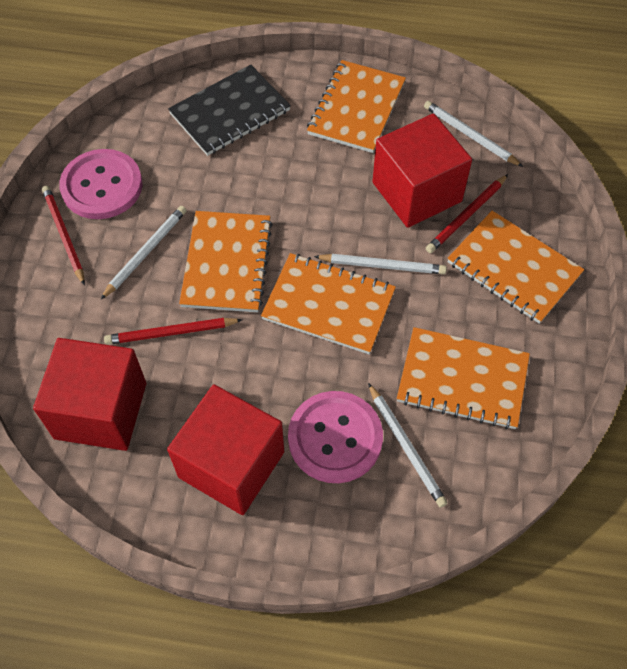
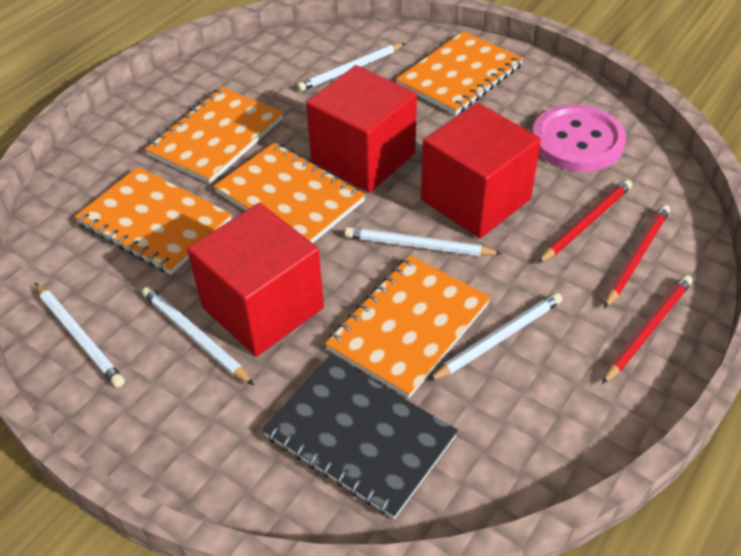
pink button: 2 -> 1
white pencil: 4 -> 5

